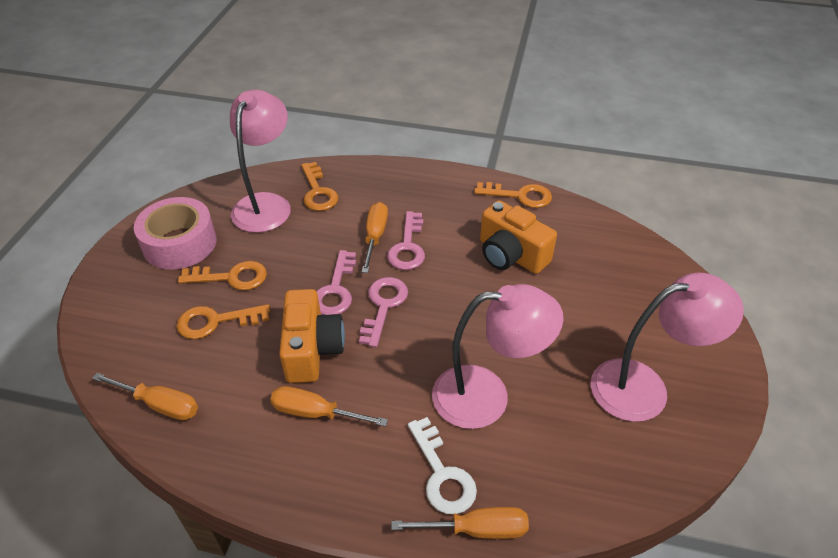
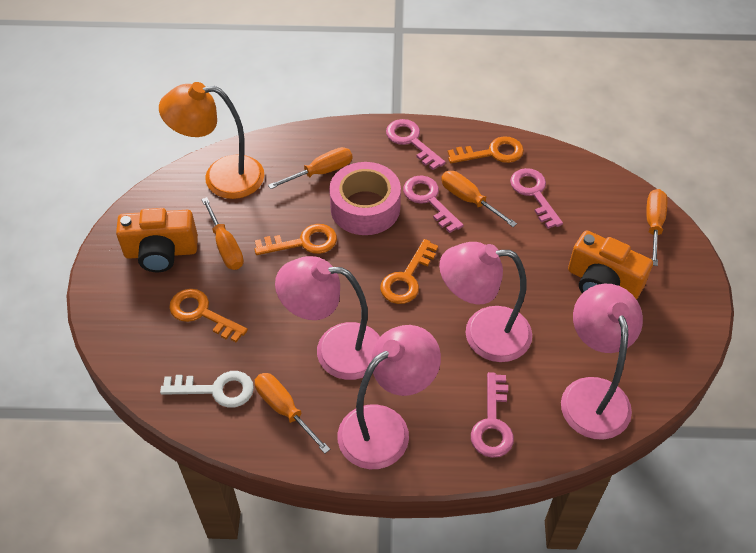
orange lamp: 0 -> 1
orange screwdriver: 4 -> 5
pink key: 3 -> 4
pink lamp: 3 -> 4

